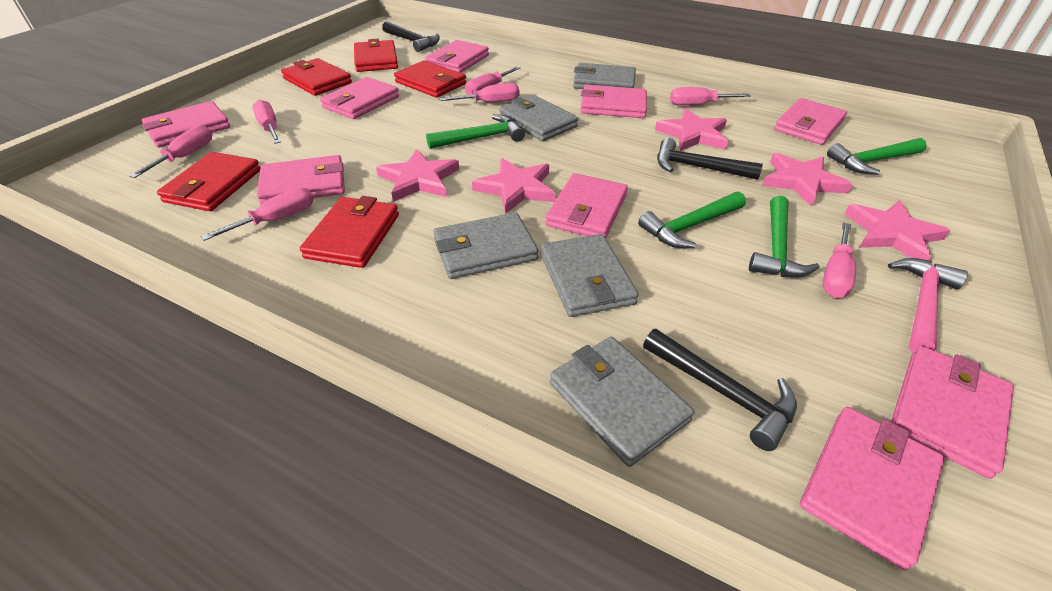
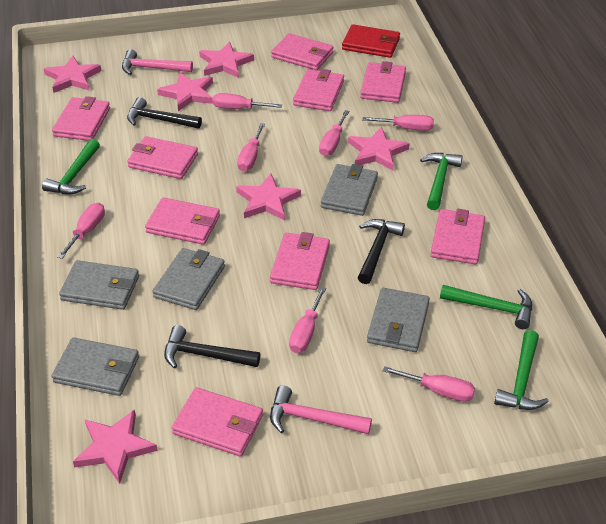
pink hammer: 1 -> 2
pink star: 5 -> 6
red wallet: 5 -> 1

